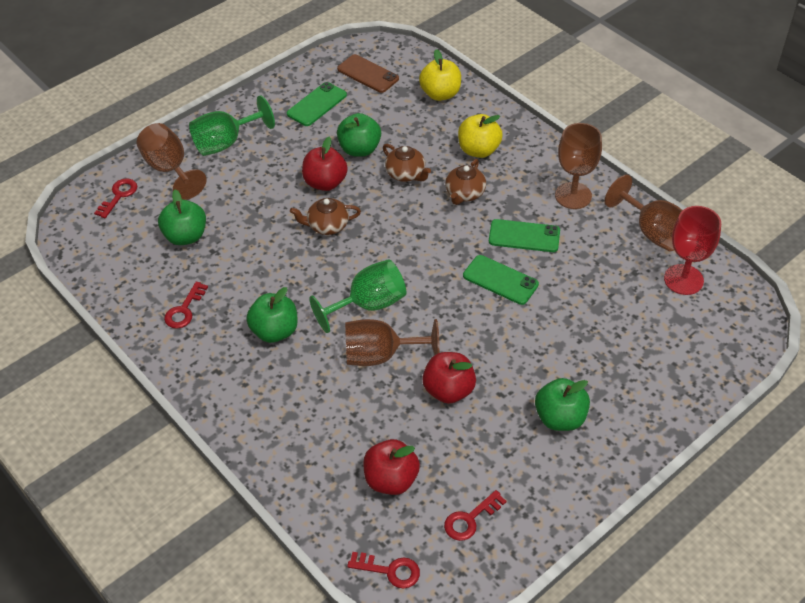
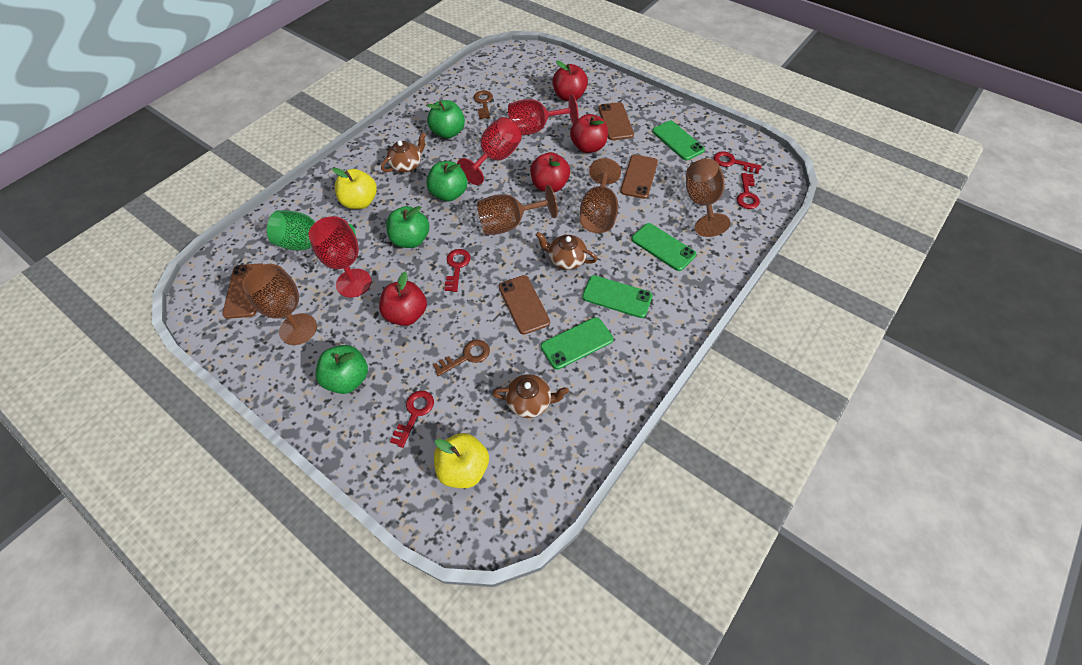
brown key: 0 -> 2
brown phone: 1 -> 4
green goblet: 2 -> 1
green phone: 3 -> 4
red apple: 3 -> 4
red goblet: 1 -> 3

